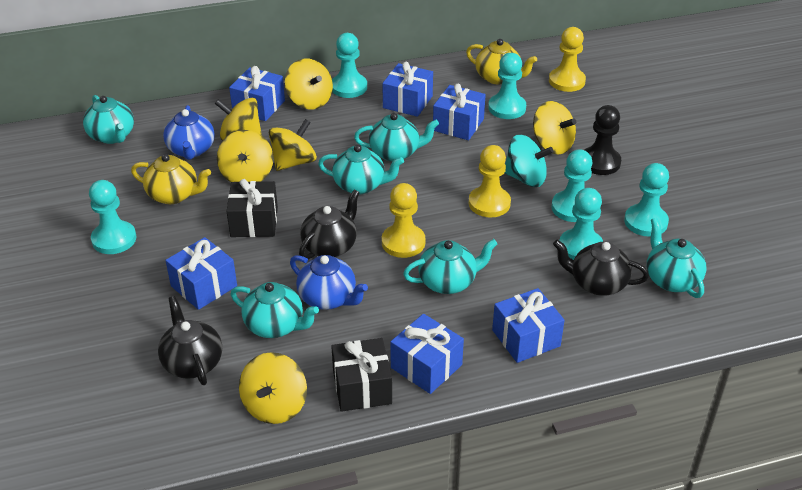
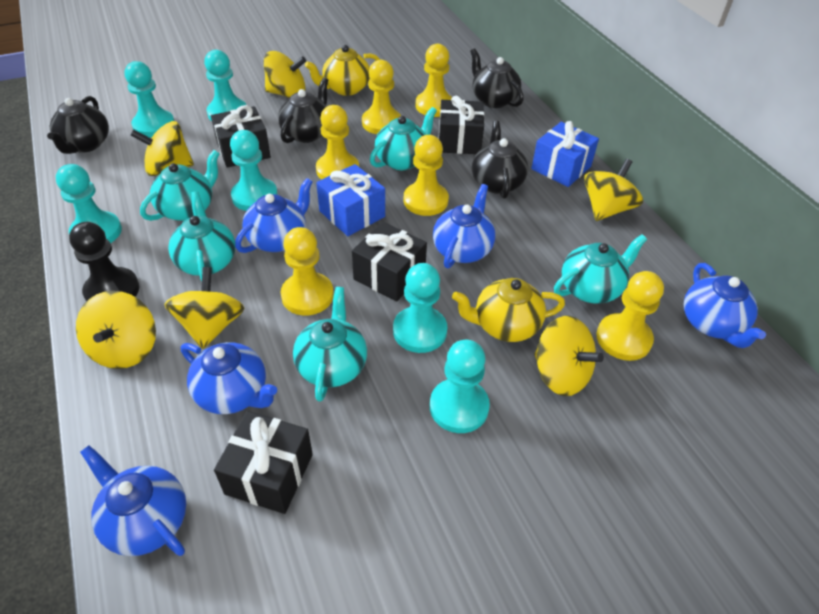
black gift: 2 -> 4
black teapot: 3 -> 4
blue gift: 6 -> 2
blue teapot: 2 -> 5
turquoise spinning top: 1 -> 0
turquoise teapot: 6 -> 5
yellow pawn: 3 -> 6

